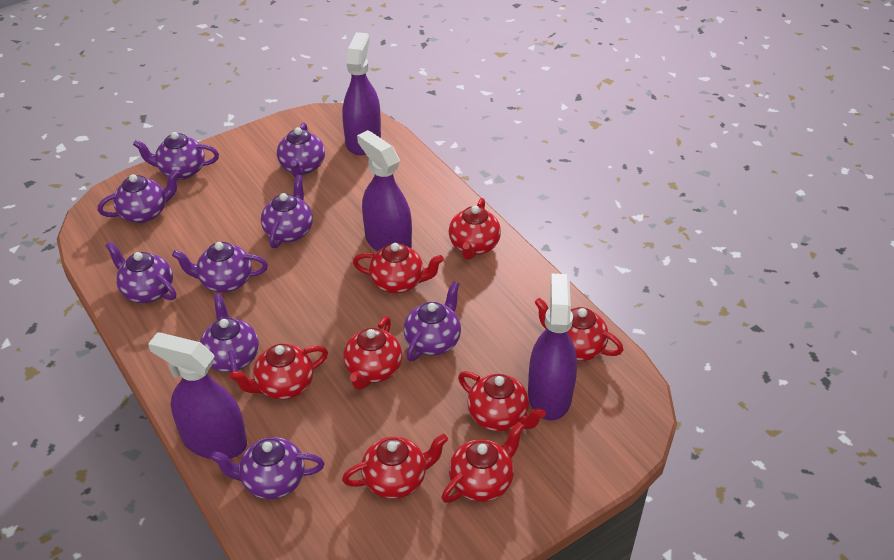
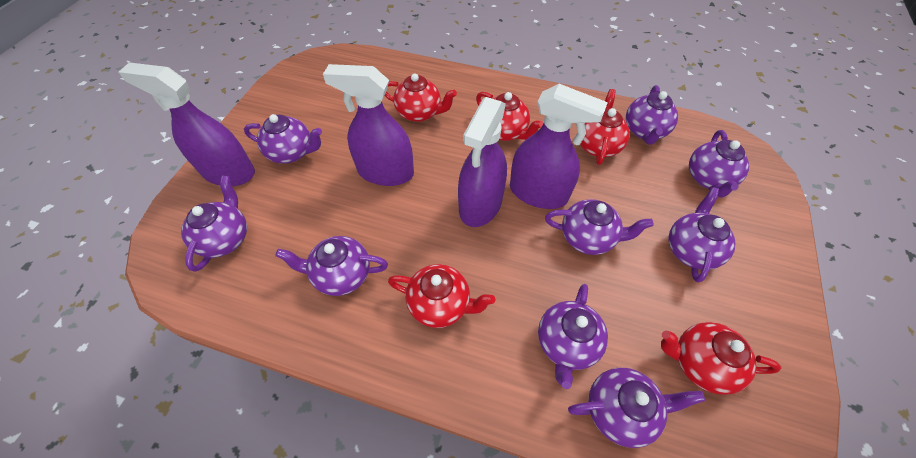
red teapot: 8 -> 5

